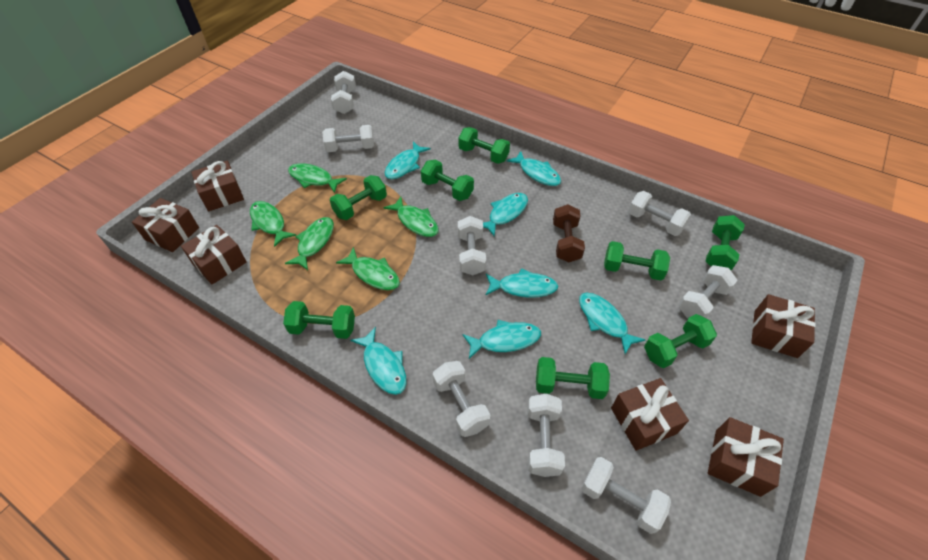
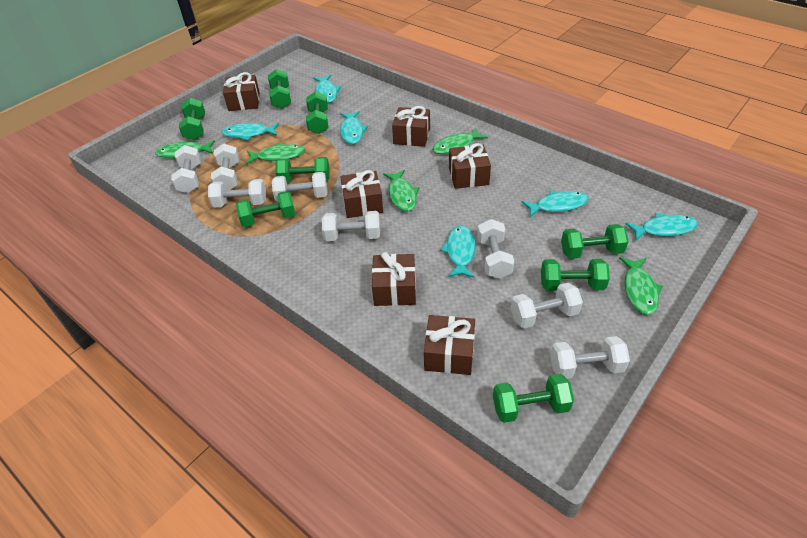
brown dumbbell: 1 -> 0
turquoise fish: 7 -> 6

